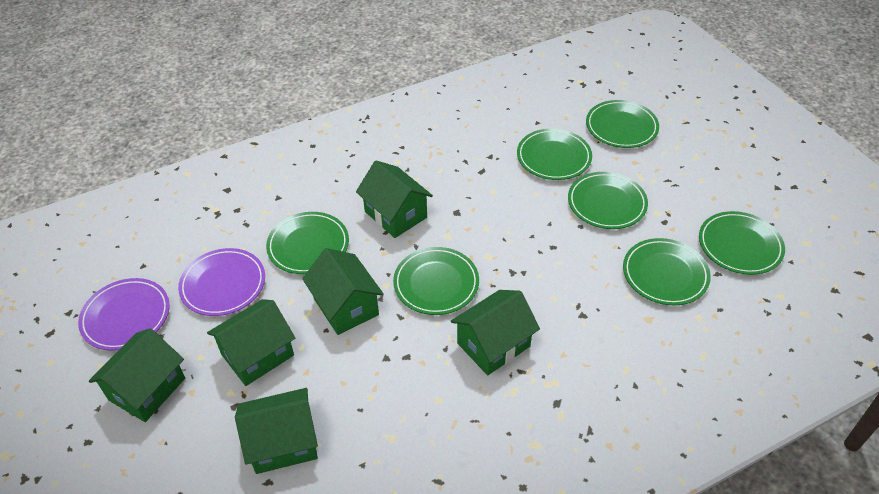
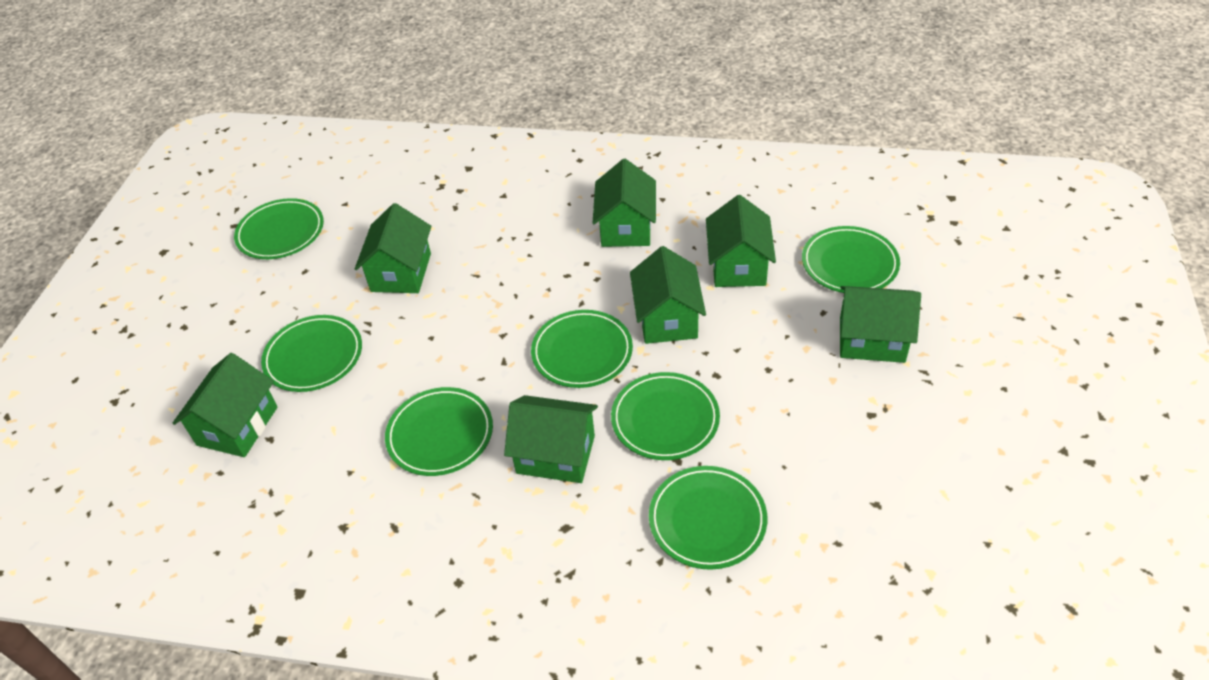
green house: 6 -> 7
purple plate: 2 -> 0

